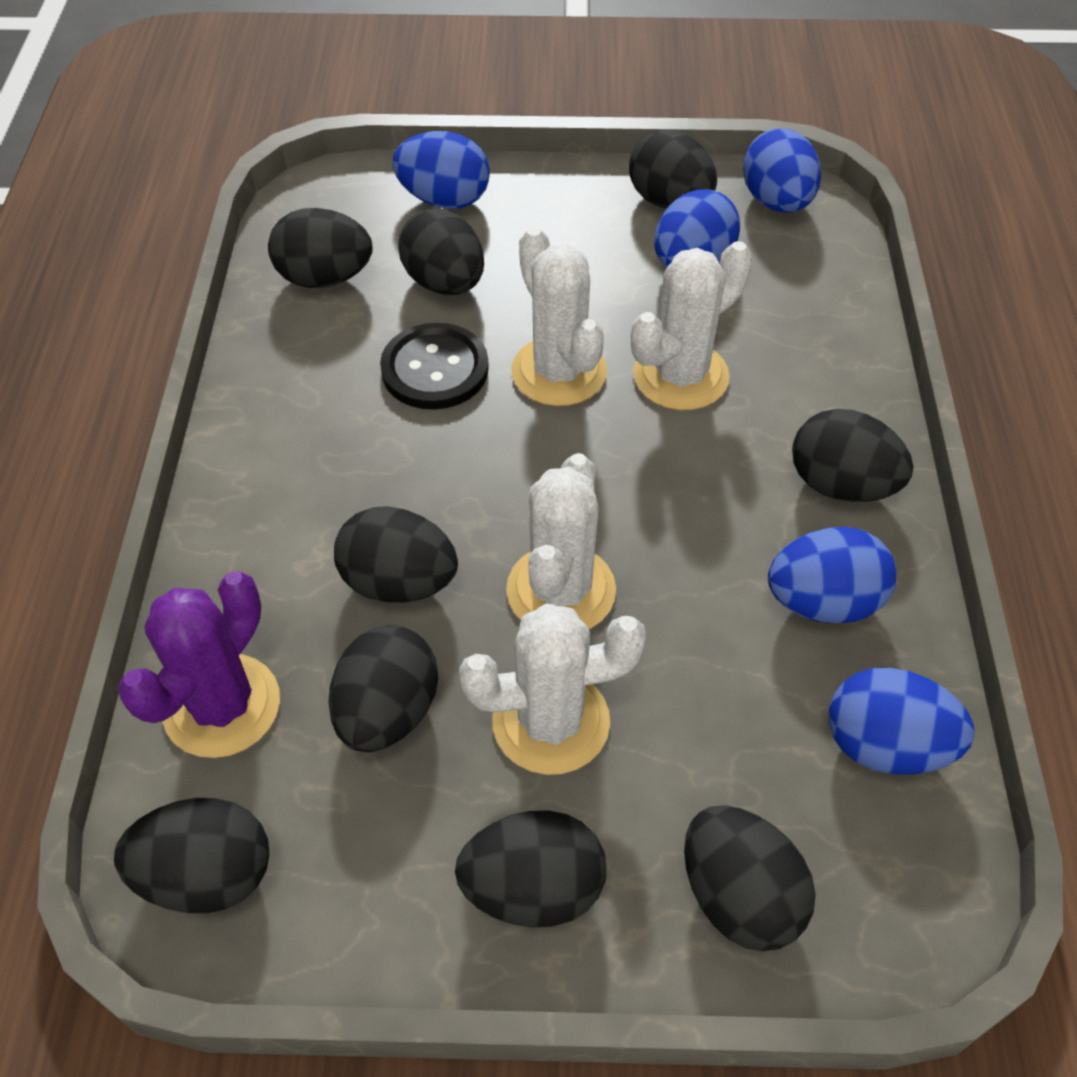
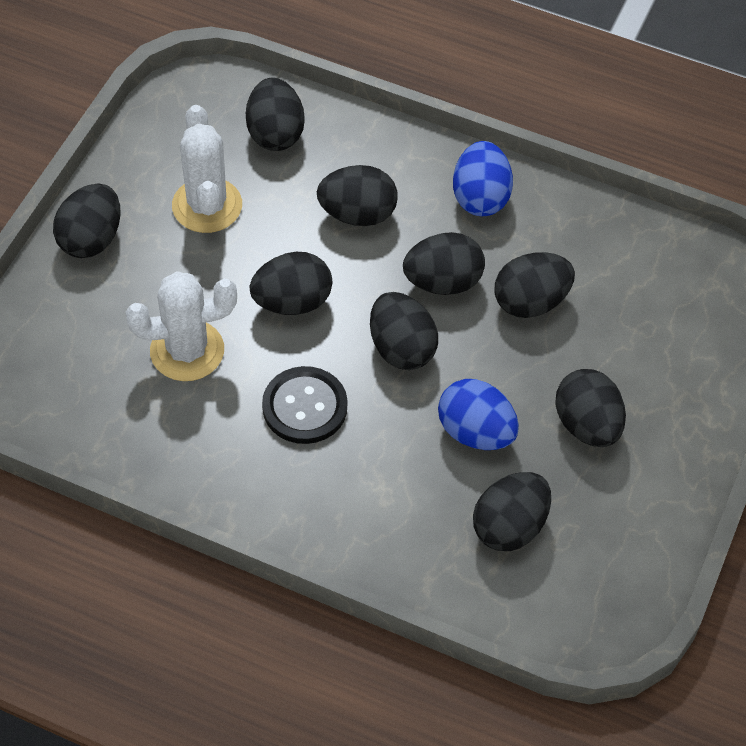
blue egg: 5 -> 2
purple cactus: 1 -> 0
white cactus: 4 -> 2

